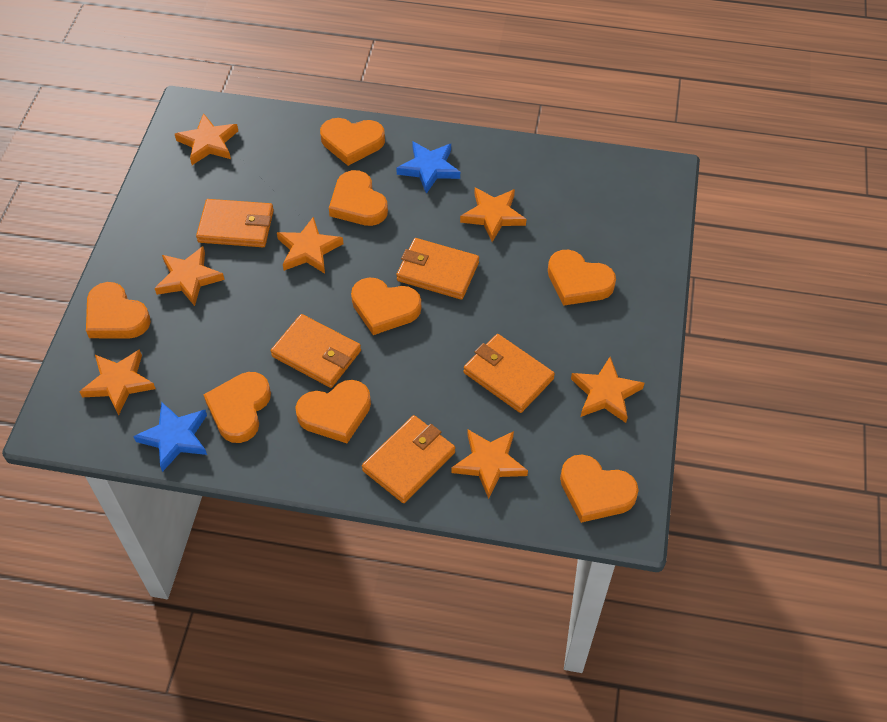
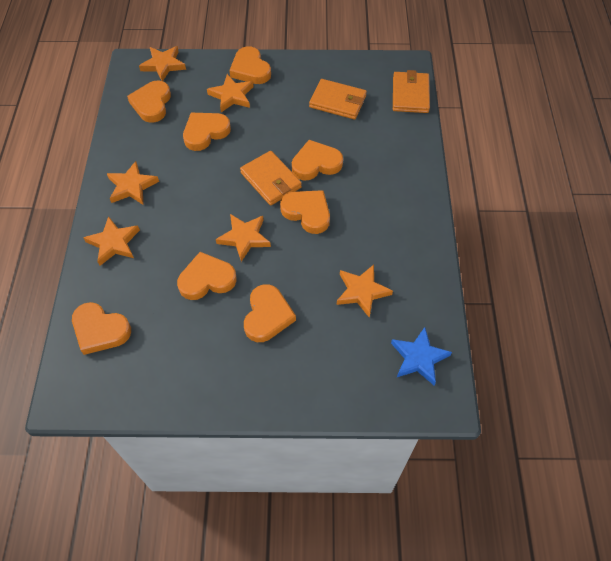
blue star: 2 -> 1
orange star: 7 -> 6
orange wallet: 5 -> 3

